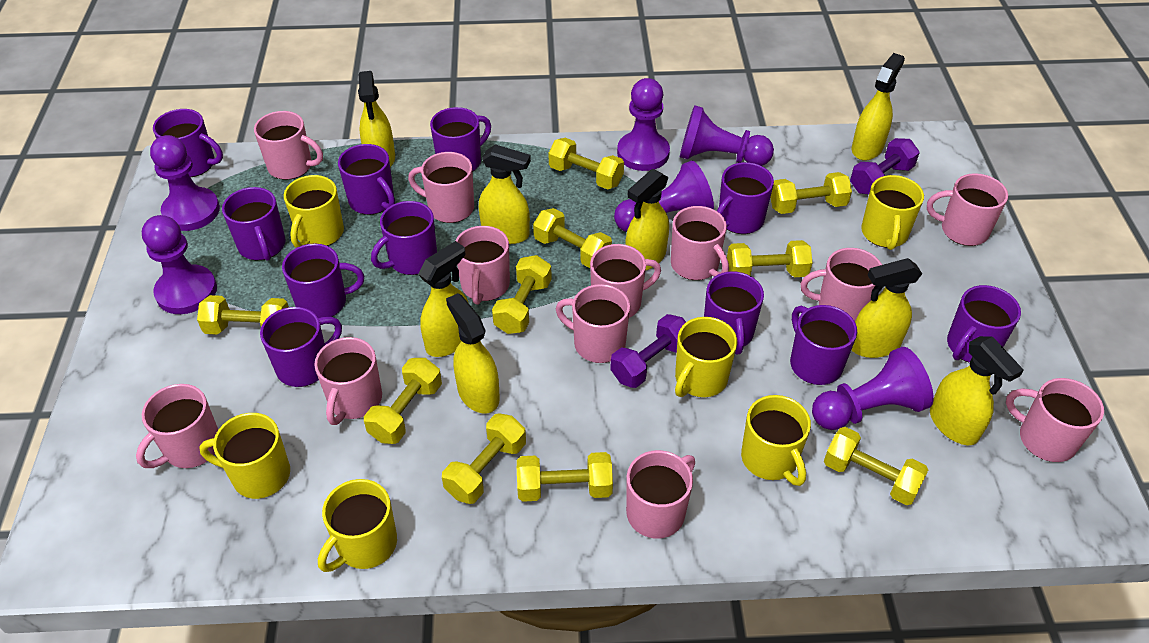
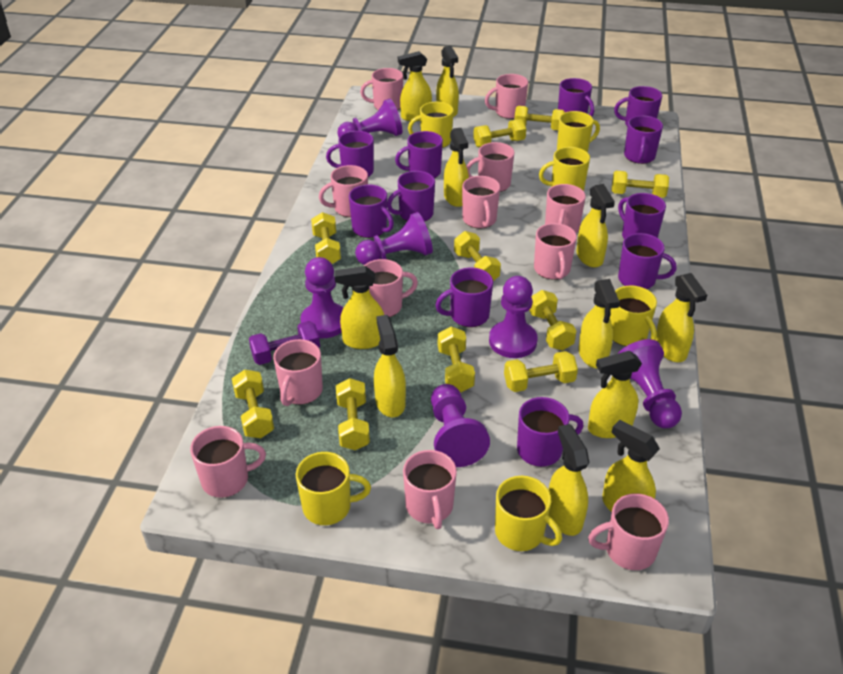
purple dumbbell: 2 -> 1
yellow spray bottle: 8 -> 11

